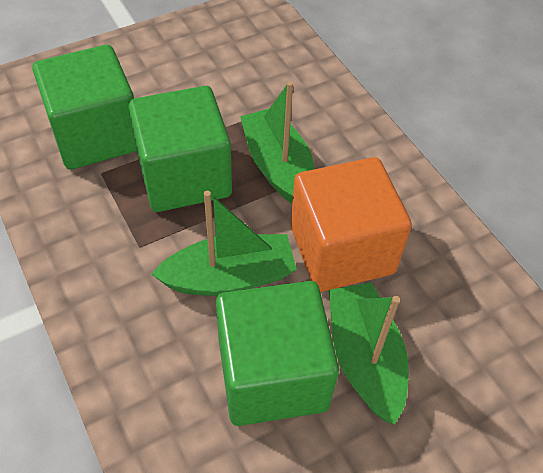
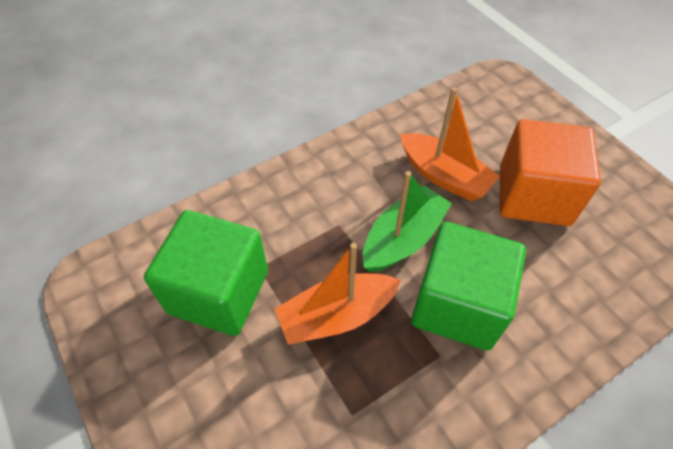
green boat: 3 -> 1
green cube: 3 -> 2
orange boat: 0 -> 2

